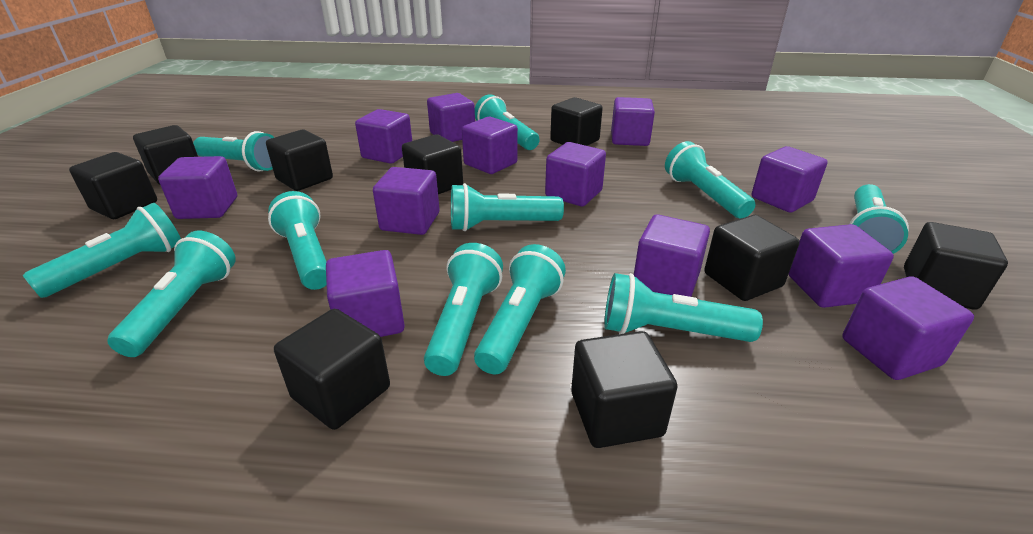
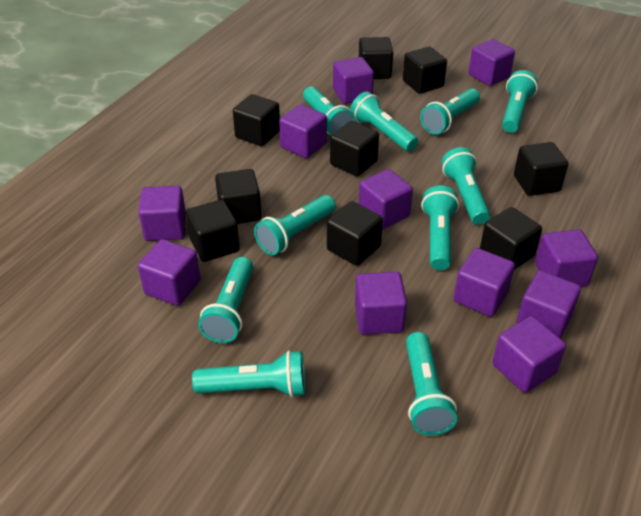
purple cube: 12 -> 11
turquoise flashlight: 11 -> 10

